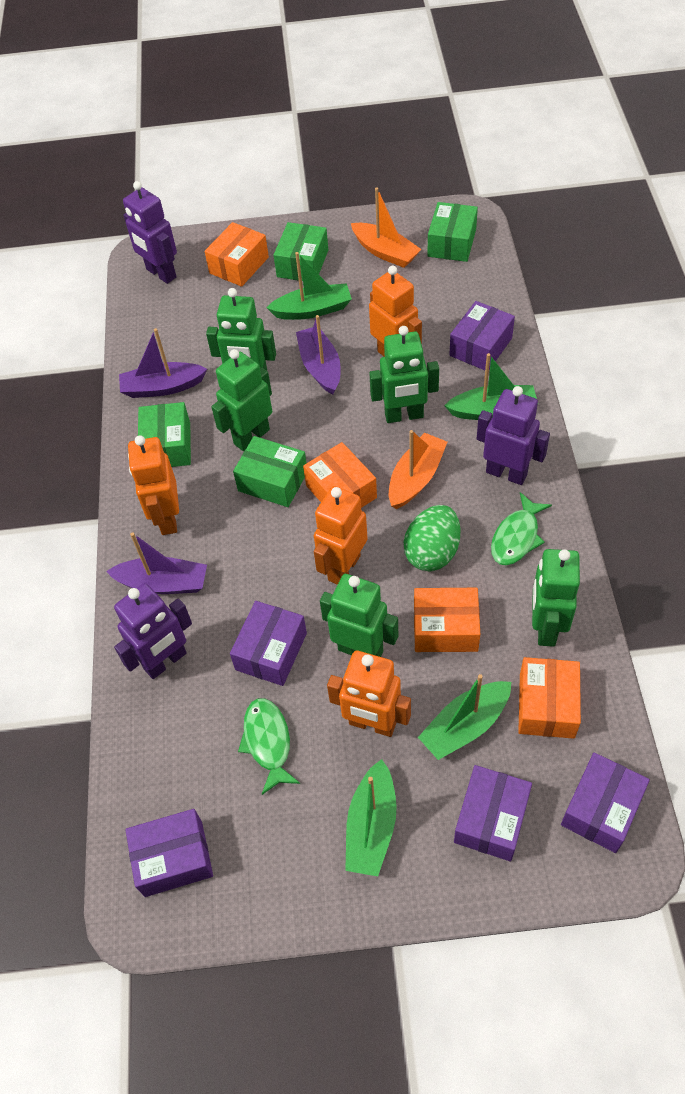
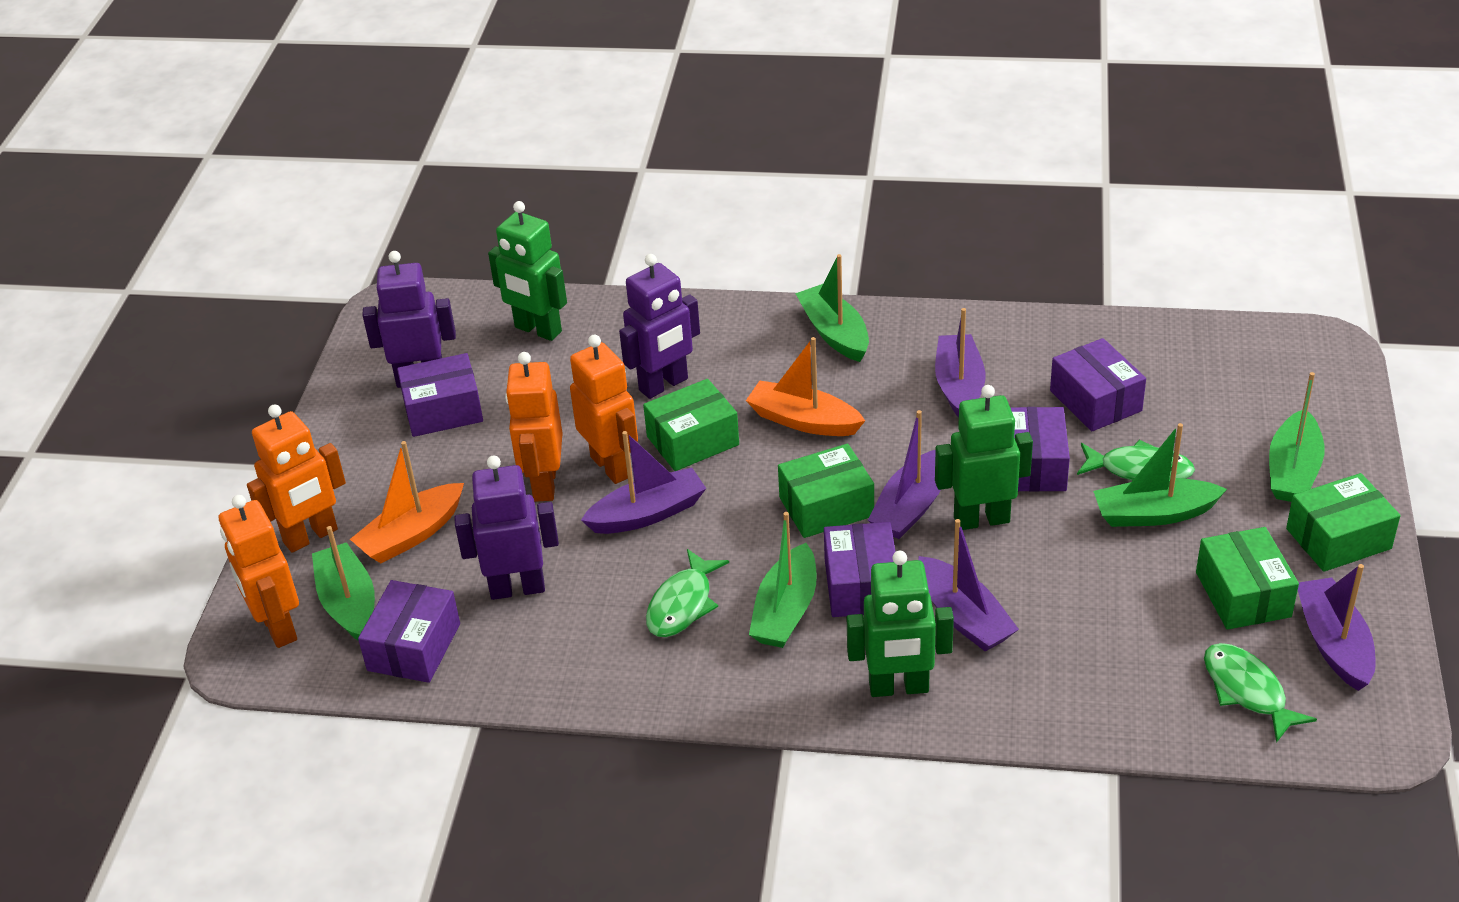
green boat: 4 -> 5
green egg: 1 -> 0
green fish: 2 -> 3
green robot: 5 -> 3
orange box: 4 -> 0
purple boat: 3 -> 5

